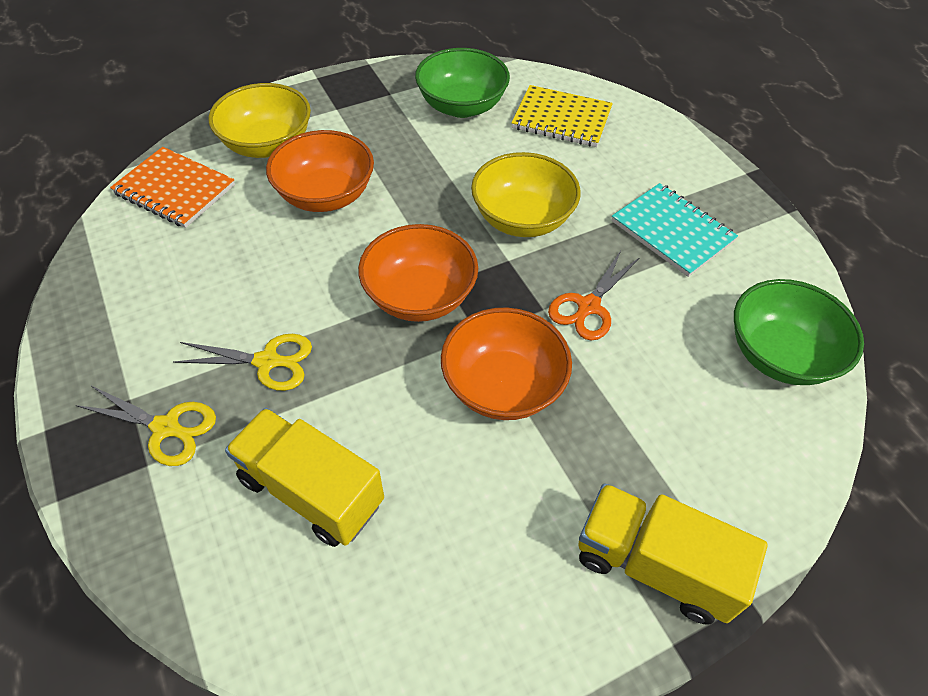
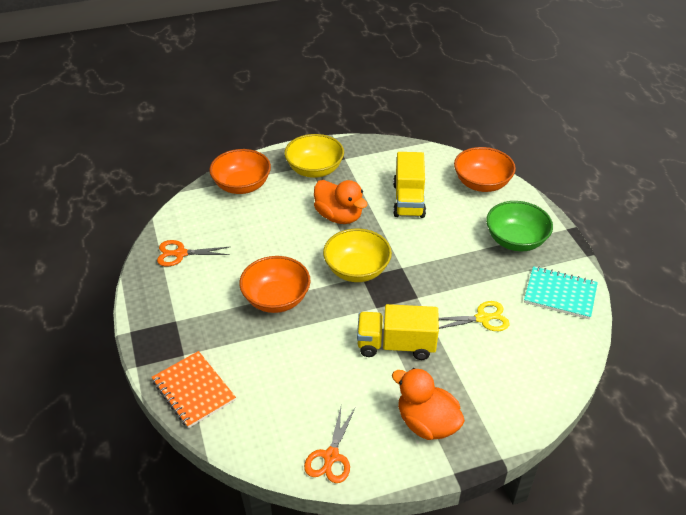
green bowl: 2 -> 1
orange duck: 0 -> 2
orange scissors: 1 -> 2
yellow notebook: 1 -> 0
yellow scissors: 2 -> 1

